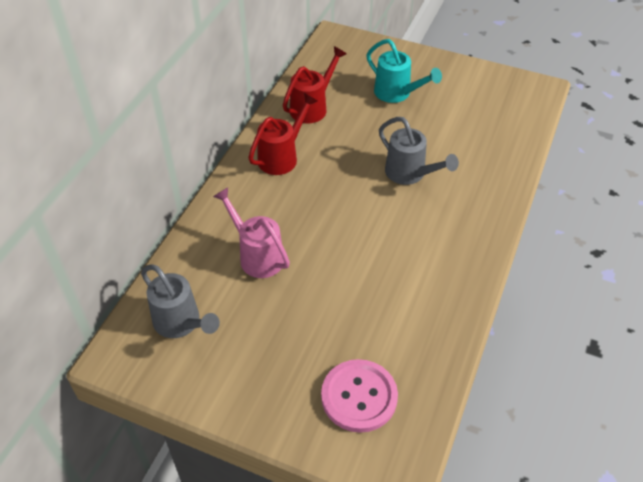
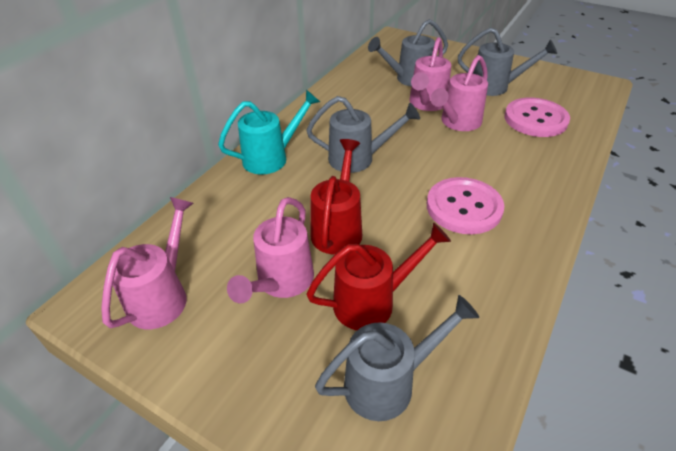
grey watering can: 2 -> 4
pink button: 1 -> 2
pink watering can: 1 -> 4

